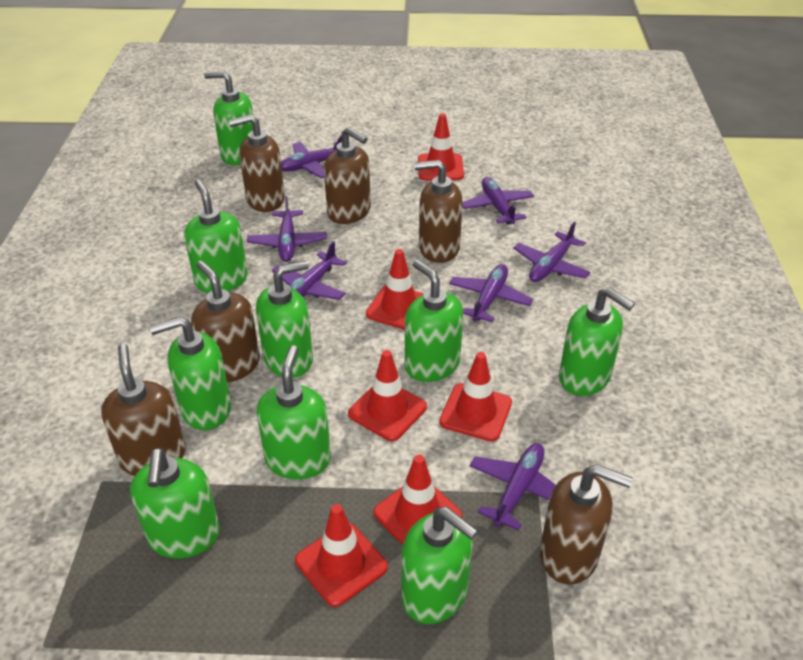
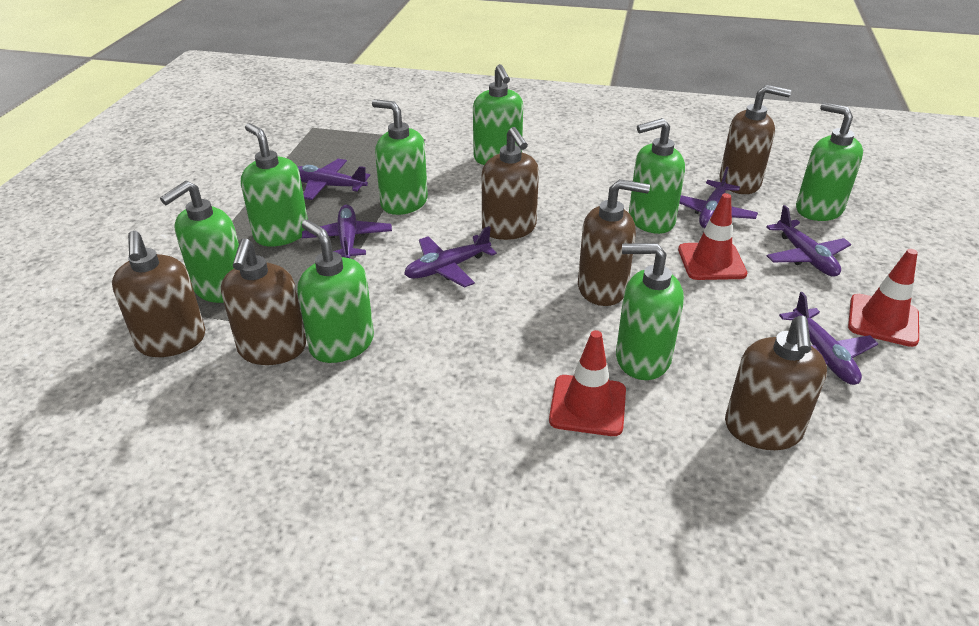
green soap dispenser: 9 -> 8
purple plane: 7 -> 6
red traffic cone: 6 -> 3

